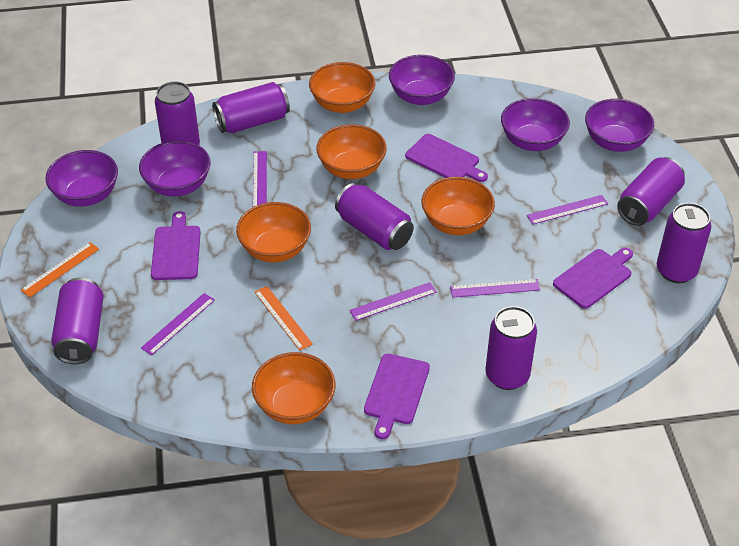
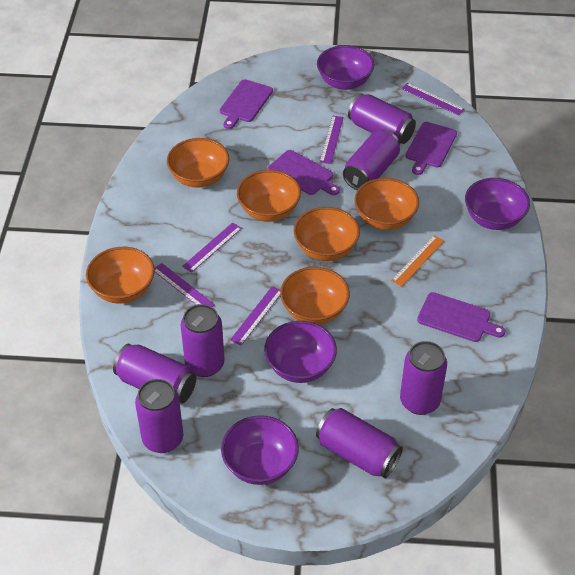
orange bowl: 5 -> 6
orange ruler: 2 -> 1
purple bowl: 5 -> 4

